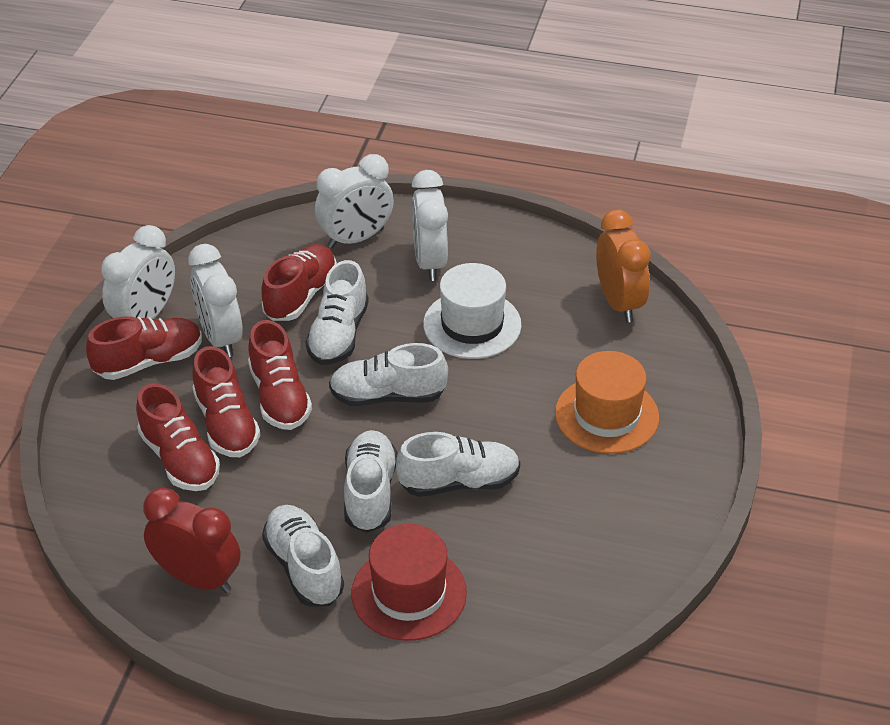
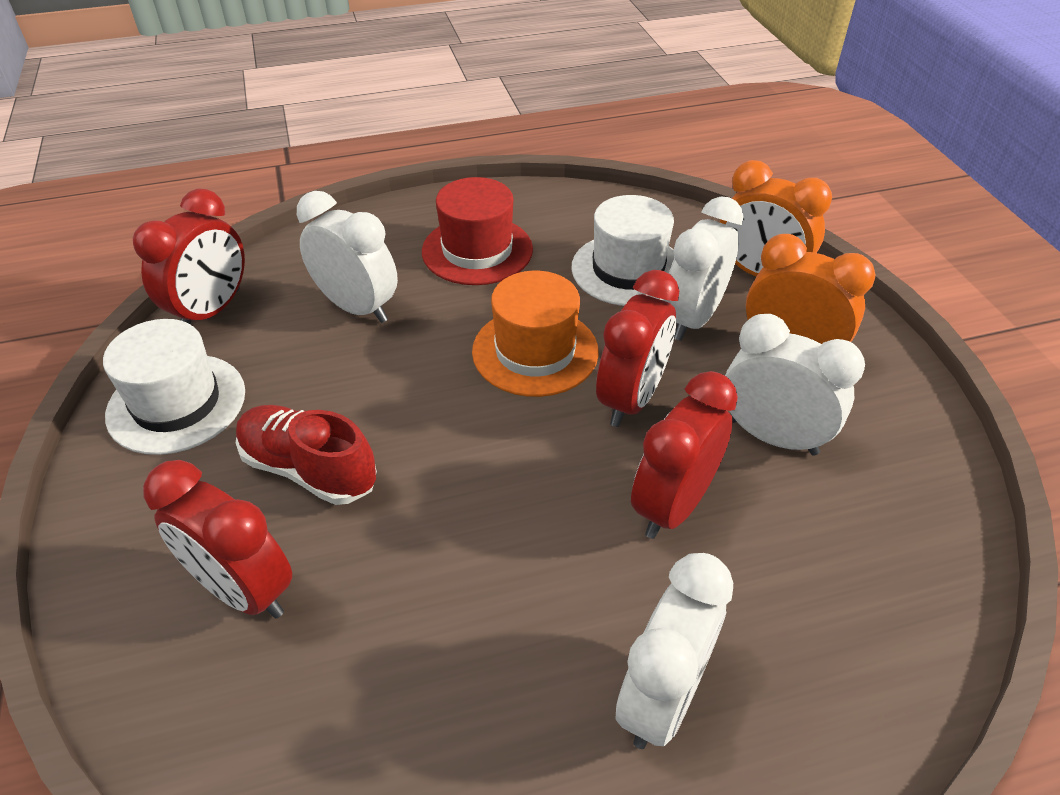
orange clock: 1 -> 2
red clock: 1 -> 4
red shoe: 5 -> 1
white hat: 1 -> 2
white shoe: 5 -> 0

